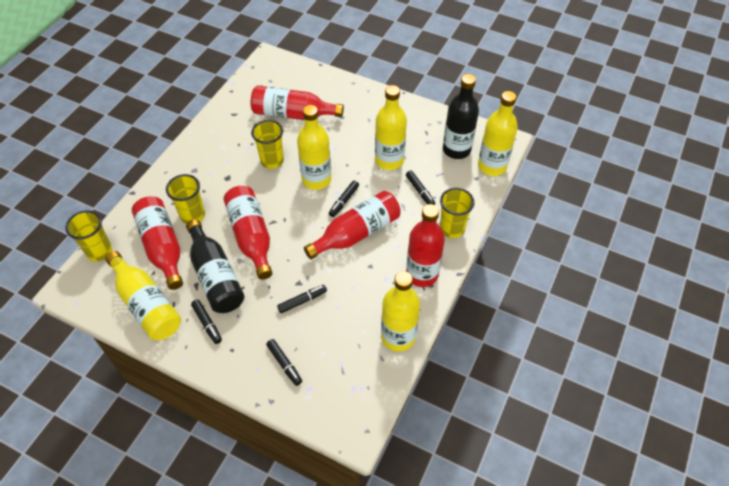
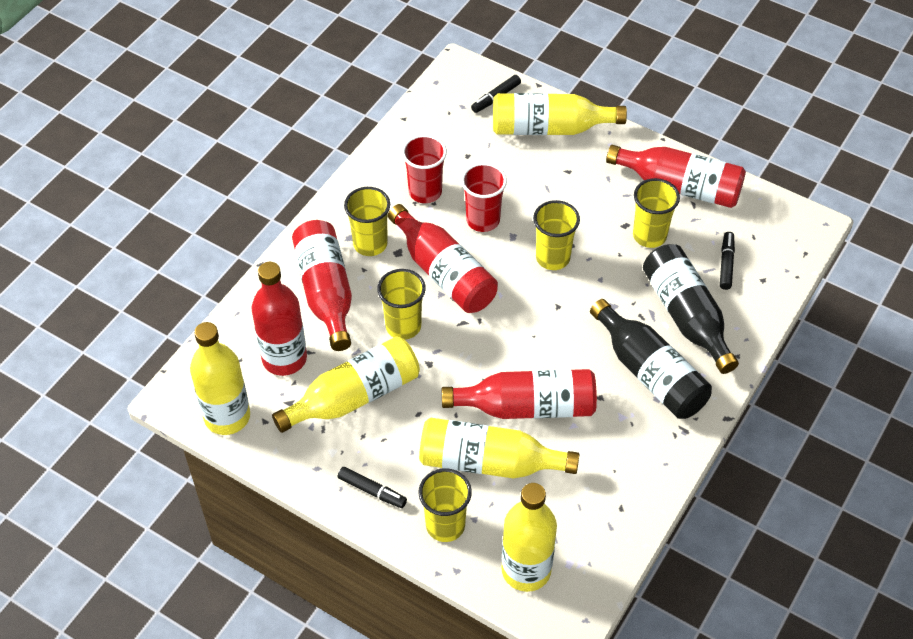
black marker: 5 -> 3
red cup: 0 -> 2
yellow cup: 4 -> 5

